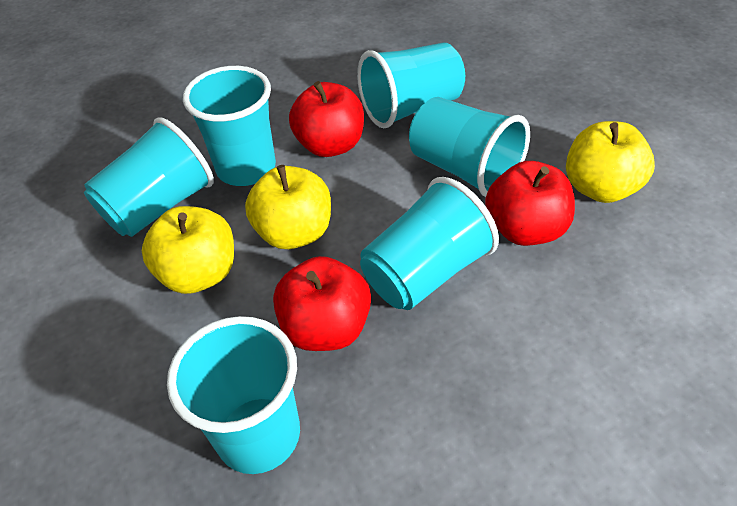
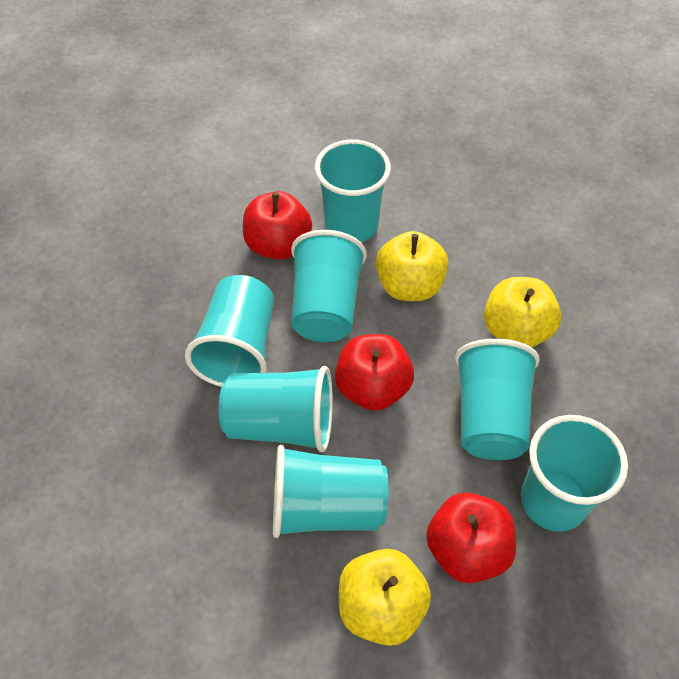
turquoise cup: 6 -> 7

